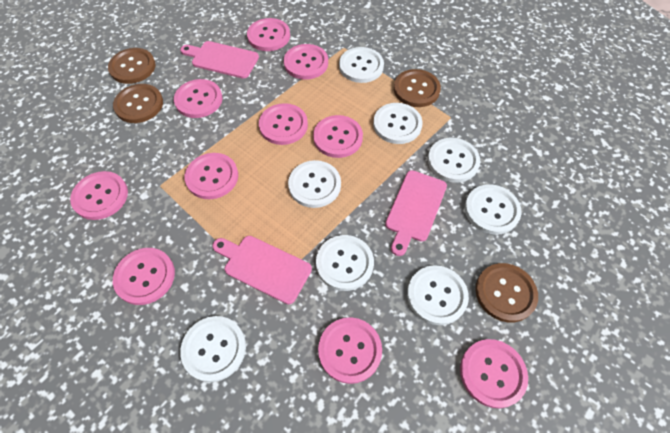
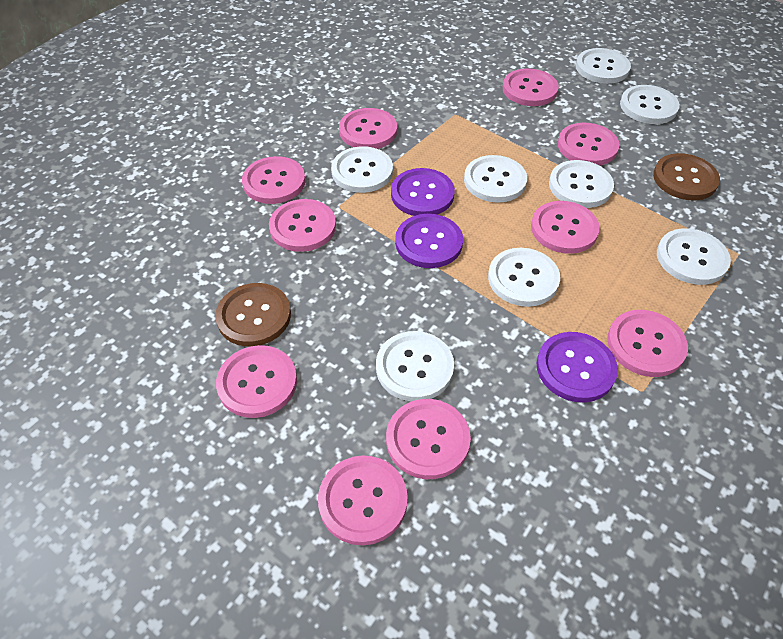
brown button: 4 -> 2
pink cutting board: 3 -> 0
purple button: 0 -> 3

